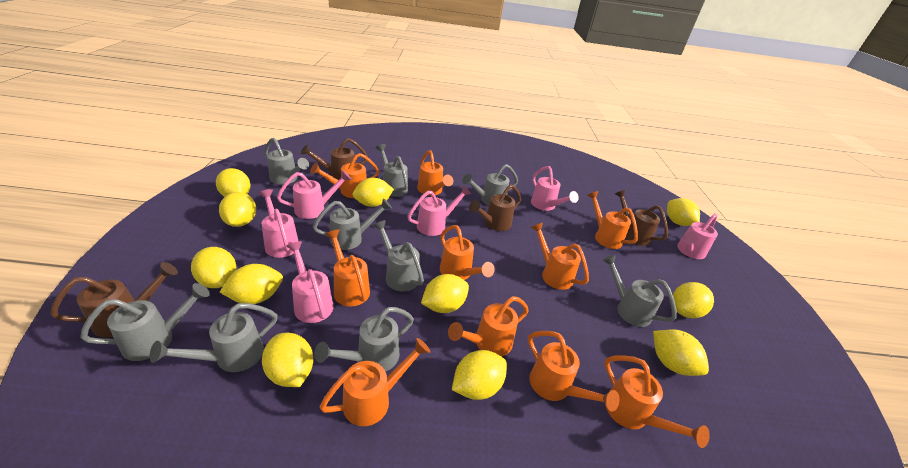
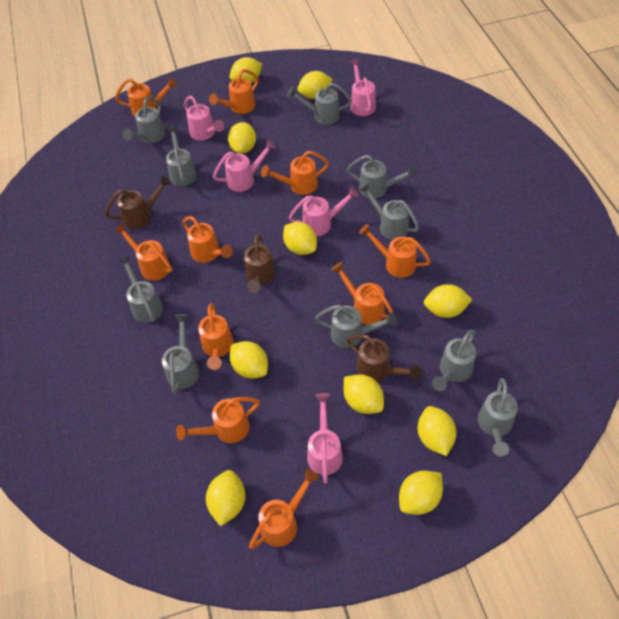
brown watering can: 4 -> 3
grey watering can: 9 -> 10
pink watering can: 6 -> 5
yellow lemon: 11 -> 10

